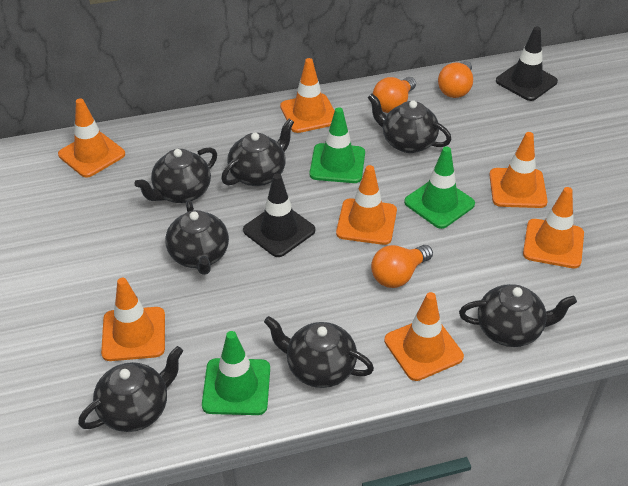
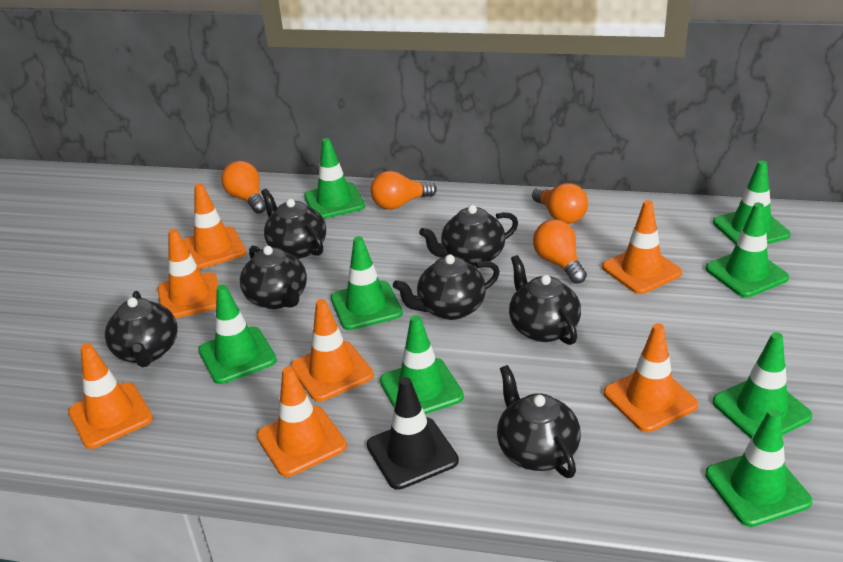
black traffic cone: 2 -> 1
green traffic cone: 3 -> 8
orange light bulb: 3 -> 4

